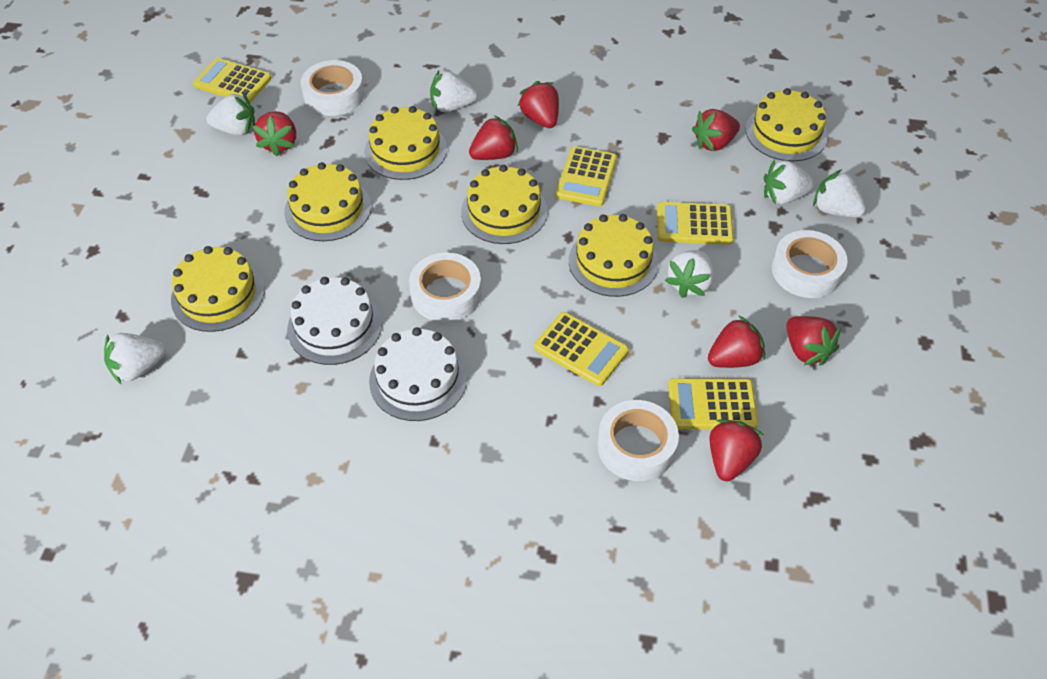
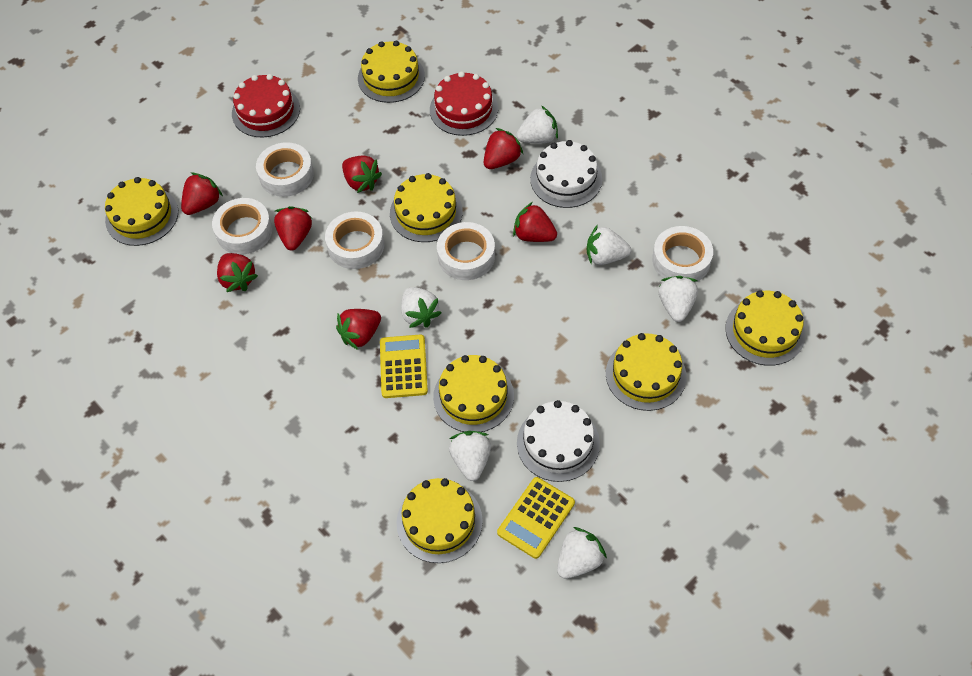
red cake: 0 -> 2
white tape: 4 -> 5
yellow cake: 6 -> 7
yellow calculator: 5 -> 2

